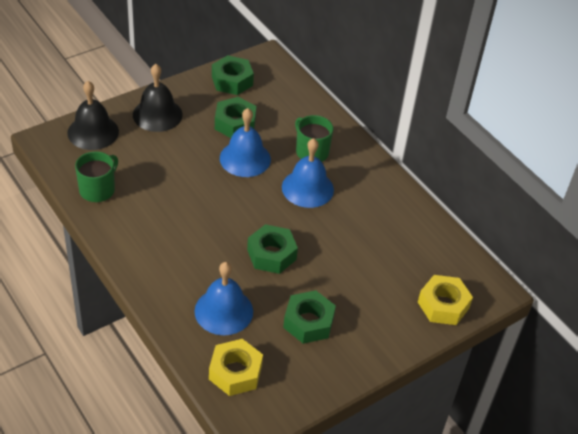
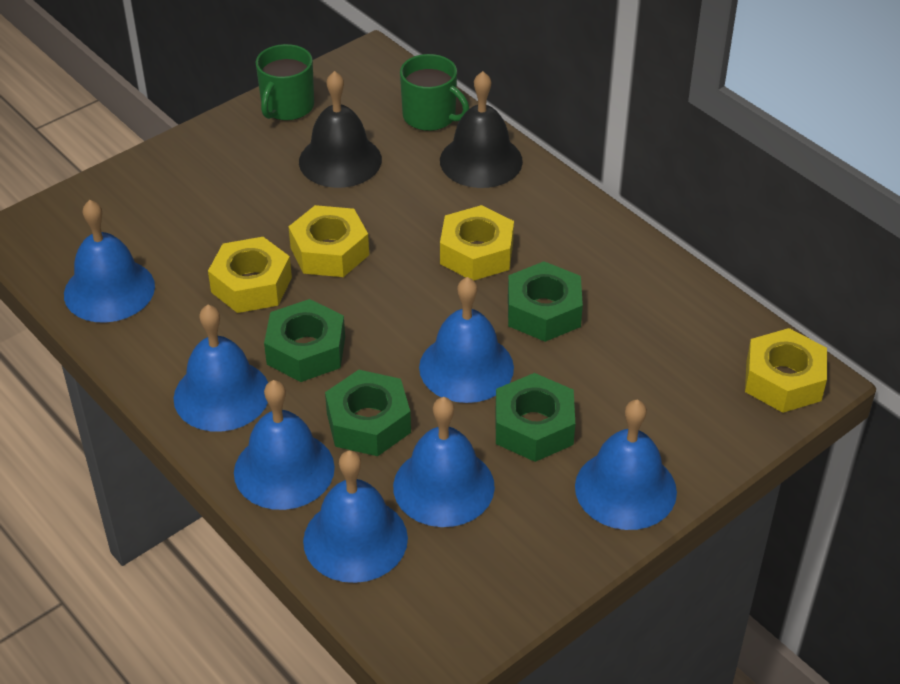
blue bell: 3 -> 7
yellow nut: 2 -> 4

